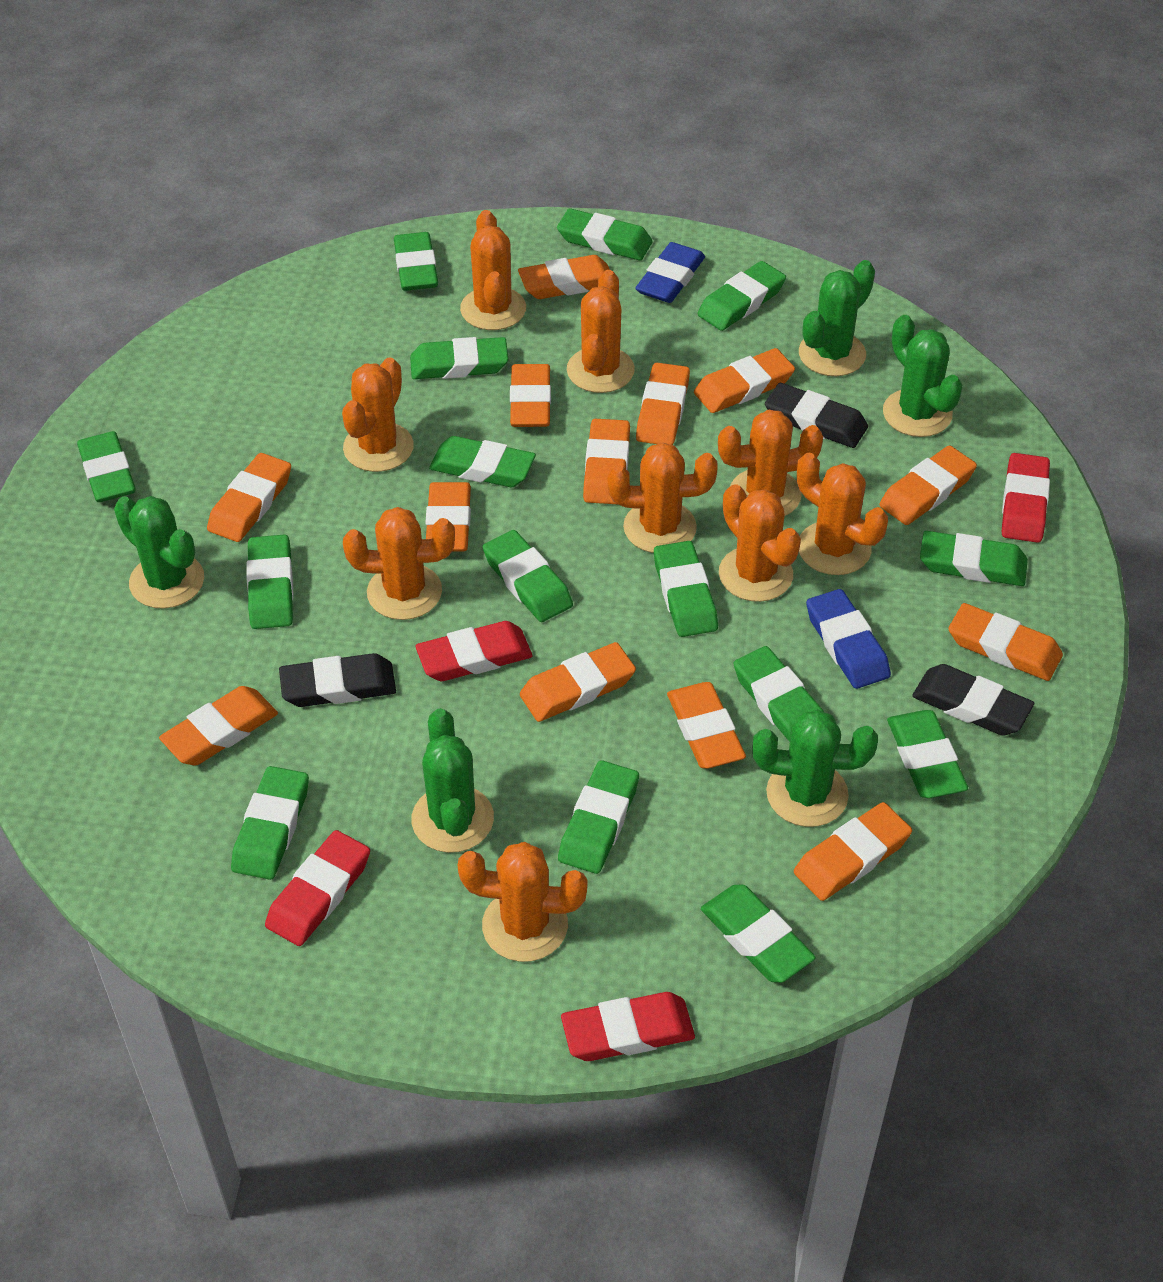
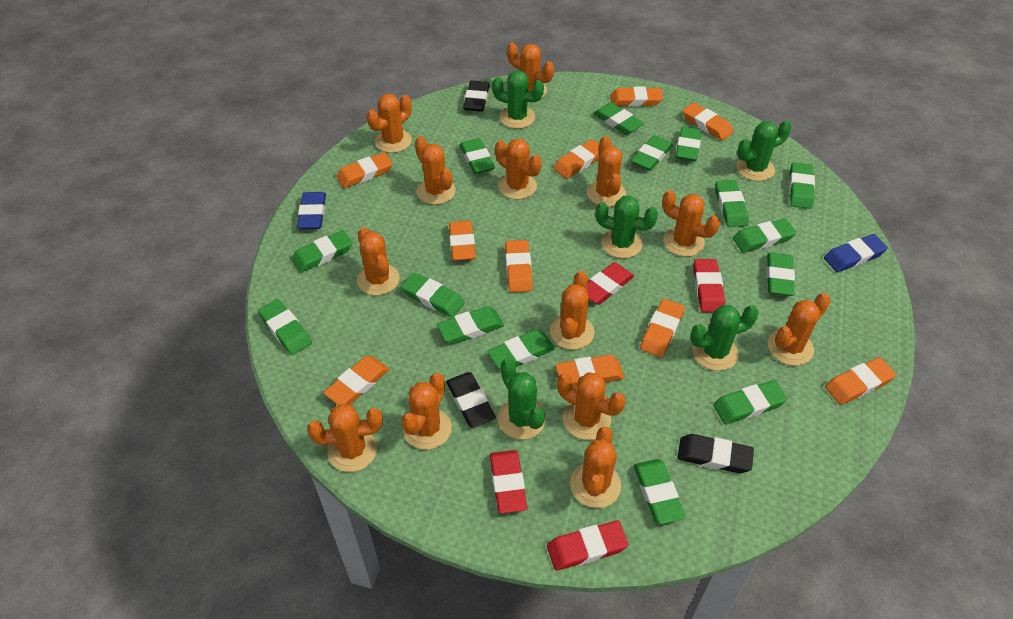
orange cactus: 9 -> 13
orange eraser: 13 -> 10

